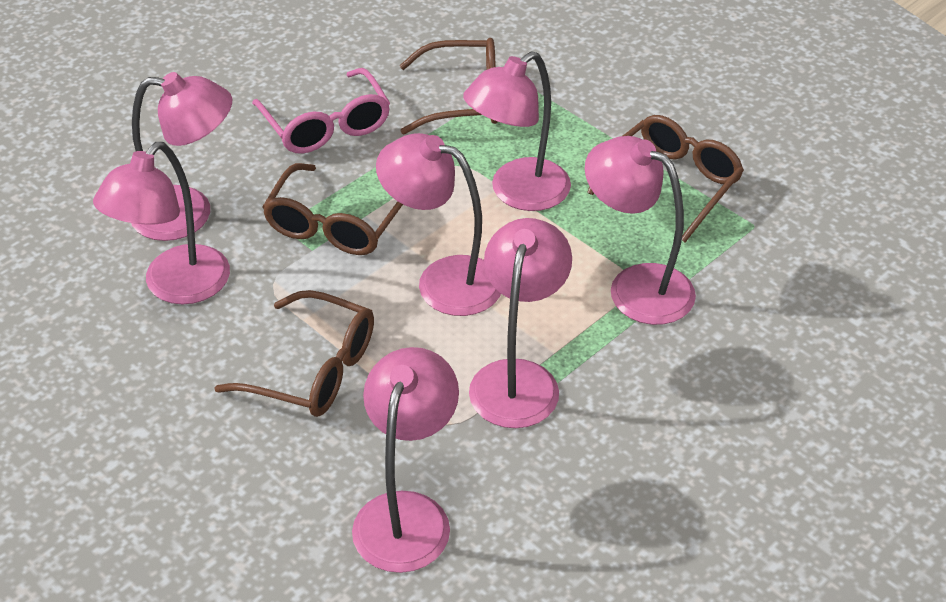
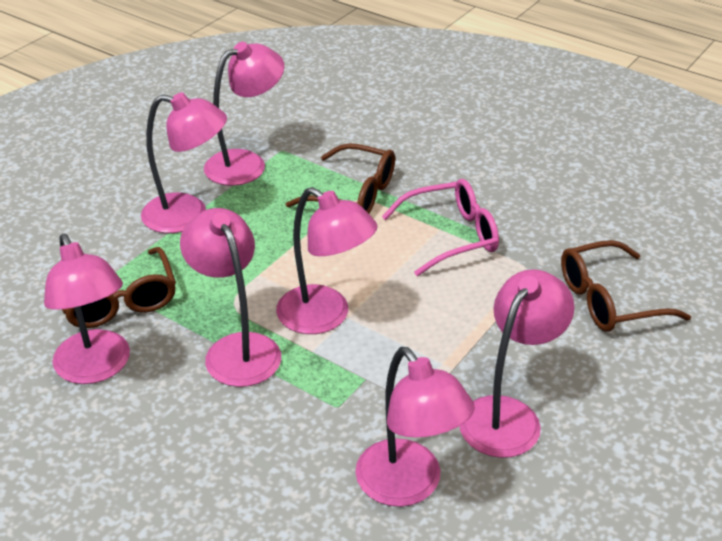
brown glasses: 4 -> 3

